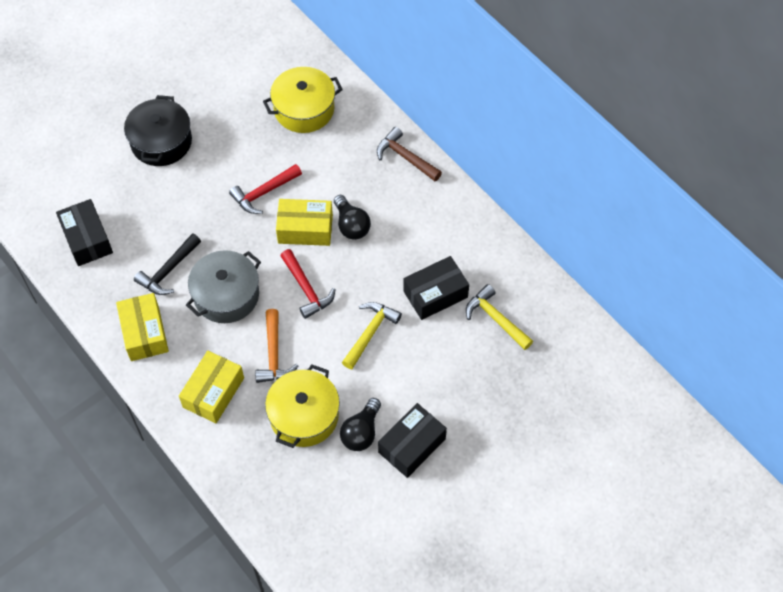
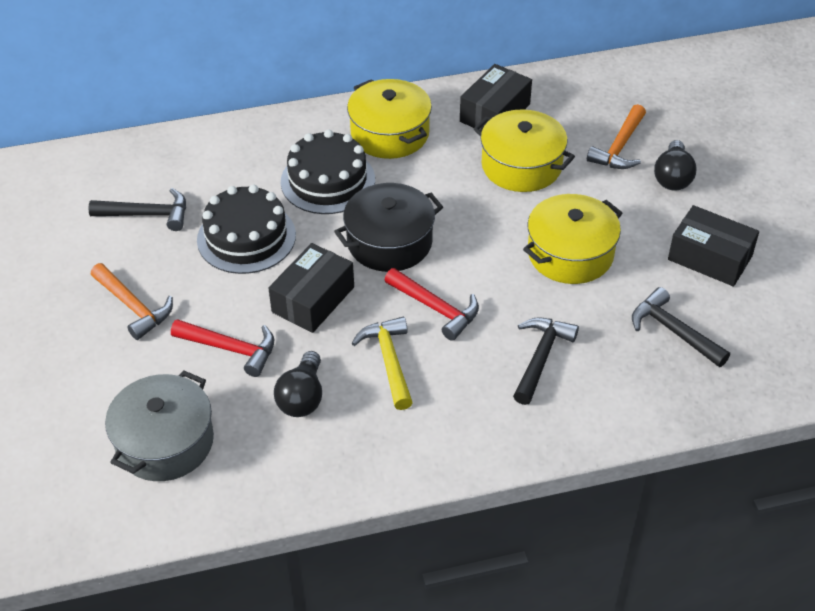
black cake: 0 -> 2
black hammer: 1 -> 3
brown hammer: 1 -> 0
orange hammer: 1 -> 2
yellow box: 3 -> 0
yellow hammer: 2 -> 1
yellow pot: 2 -> 3

